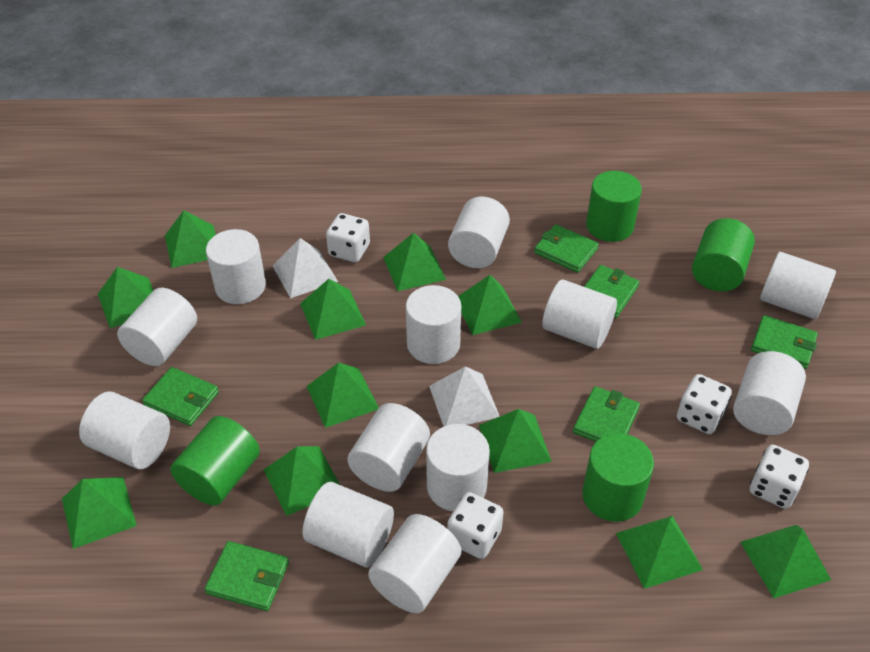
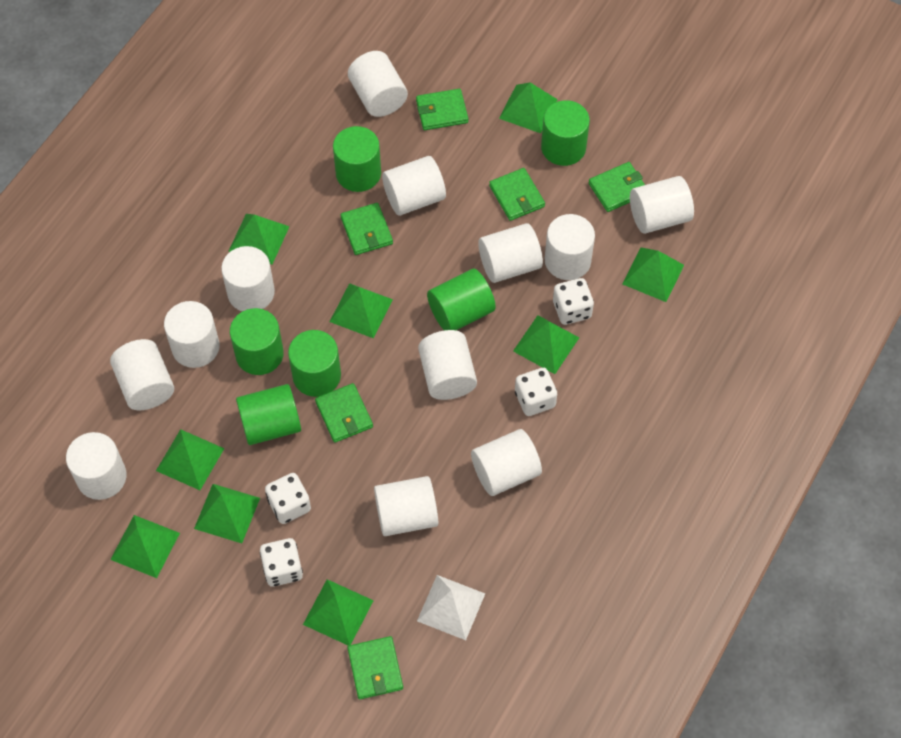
green cylinder: 4 -> 6
green pyramid: 11 -> 9
white pyramid: 2 -> 1

